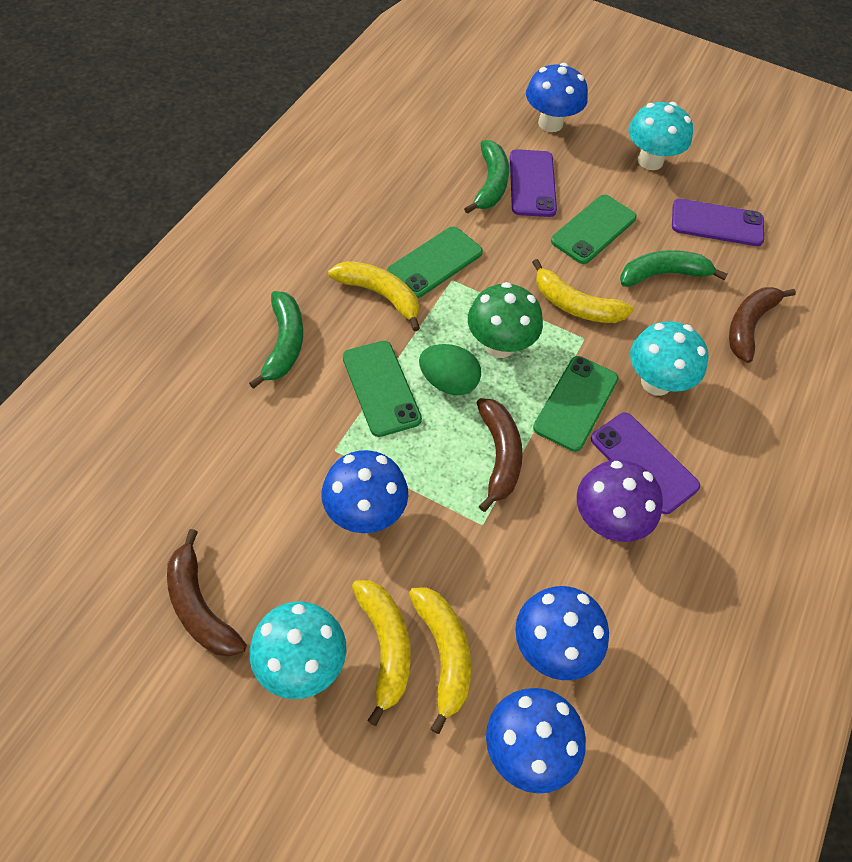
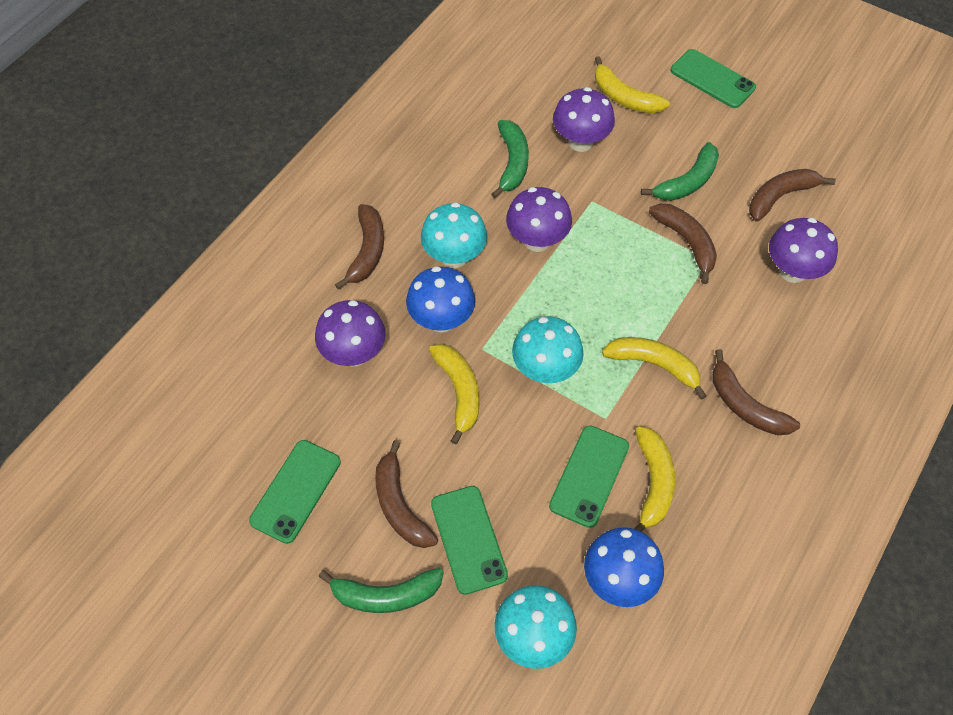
blue mushroom: 4 -> 2
brown banana: 3 -> 5
green egg: 1 -> 0
green mushroom: 1 -> 0
purple mushroom: 1 -> 4
purple phone: 3 -> 0

